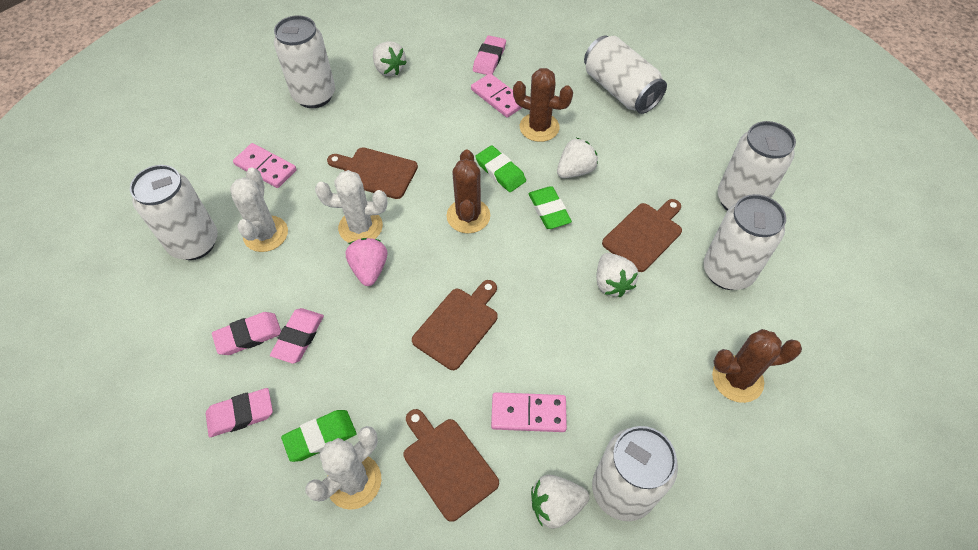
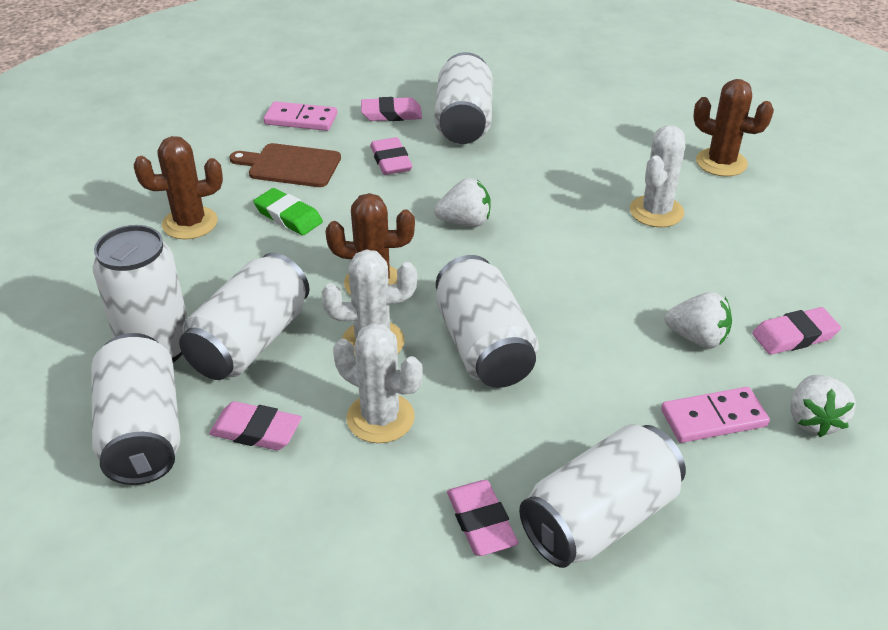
brown cutting board: 4 -> 1
green eraser: 3 -> 1
pink domino: 3 -> 2
pink eraser: 4 -> 5
pink strawberry: 1 -> 0
white strawberry: 4 -> 3

